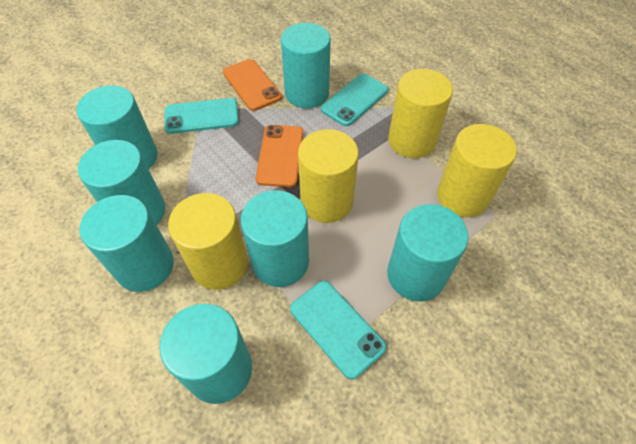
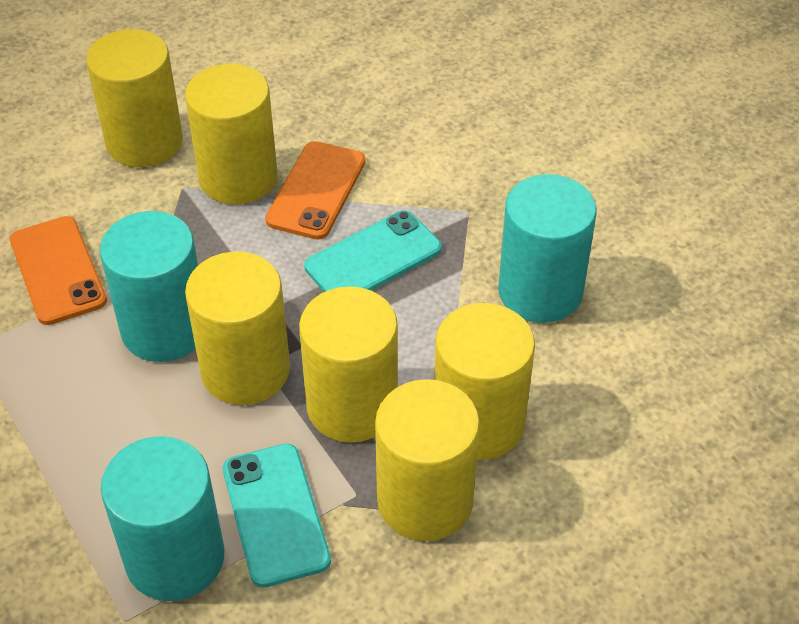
turquoise cylinder: 7 -> 3
turquoise phone: 3 -> 2
yellow cylinder: 4 -> 6

